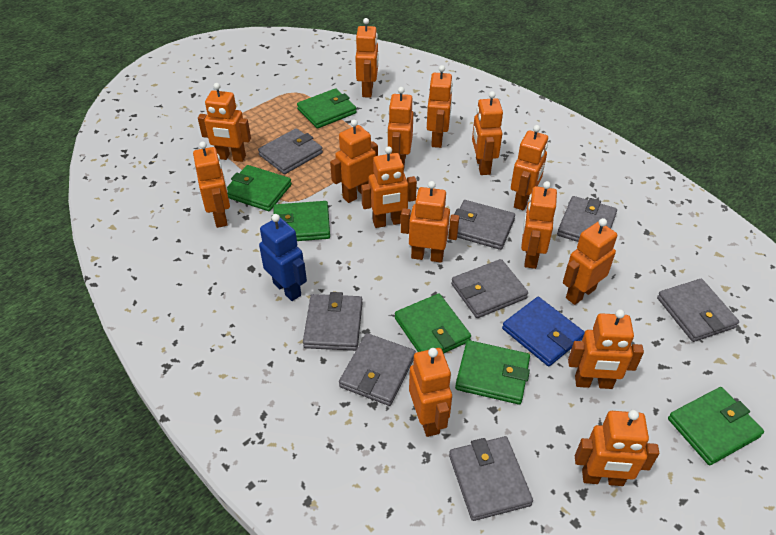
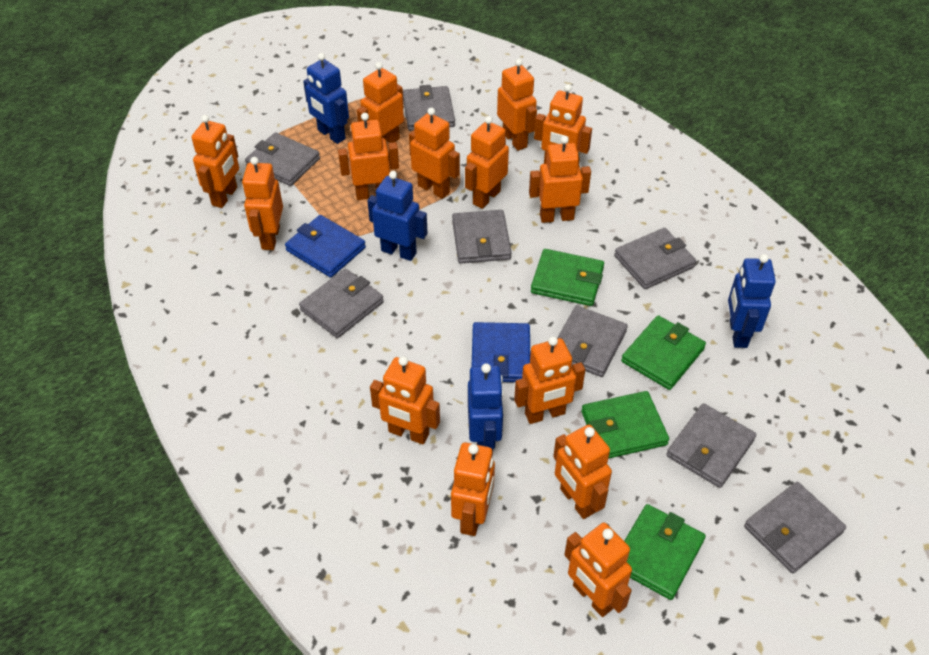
blue robot: 1 -> 4
blue wallet: 1 -> 2
green wallet: 6 -> 4
orange robot: 15 -> 14

